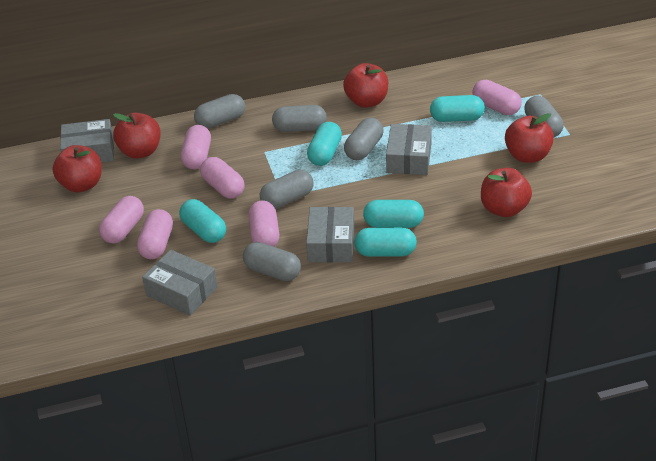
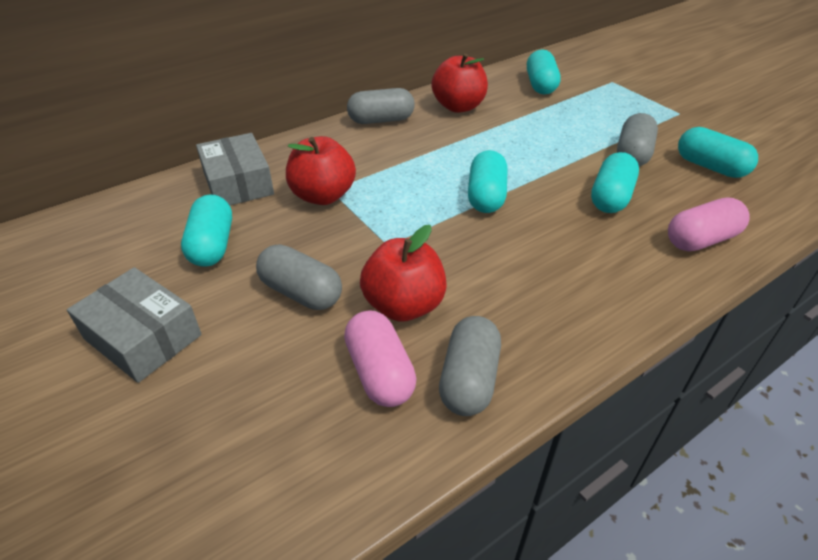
grey box: 4 -> 2
grey capsule: 6 -> 4
pink capsule: 6 -> 2
red apple: 5 -> 3

